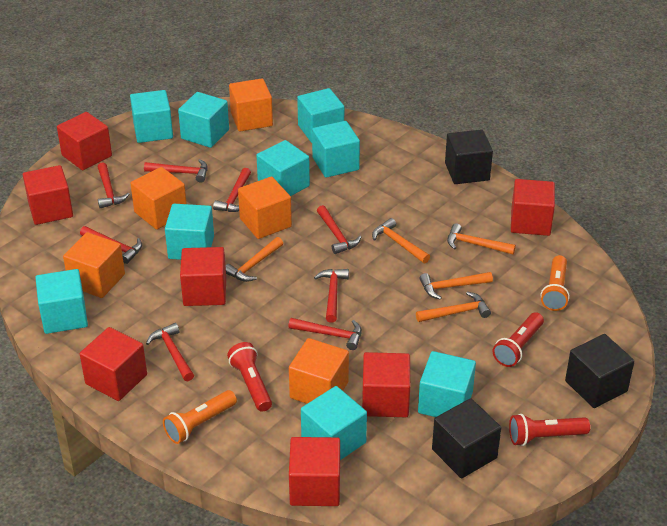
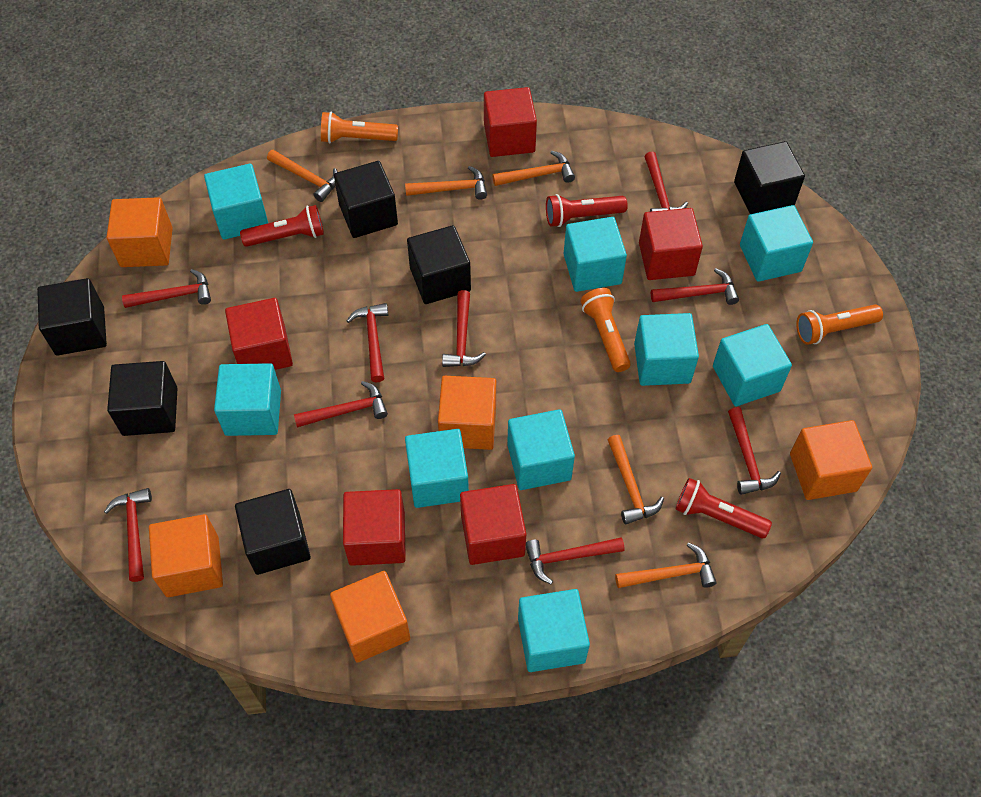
black cube: 3 -> 6
orange flashlight: 2 -> 3
red cube: 7 -> 5
red hammer: 8 -> 9

